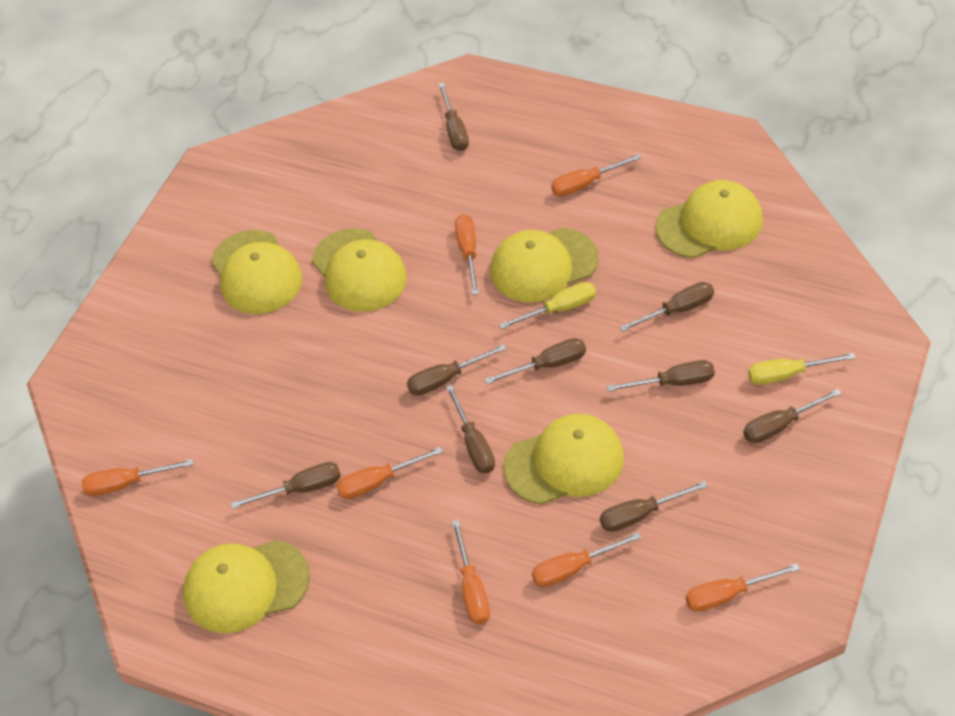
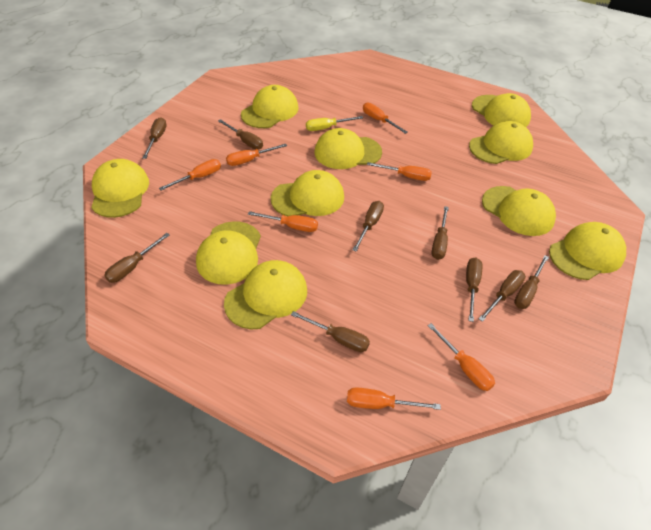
yellow cap: 6 -> 10
yellow screwdriver: 2 -> 1

